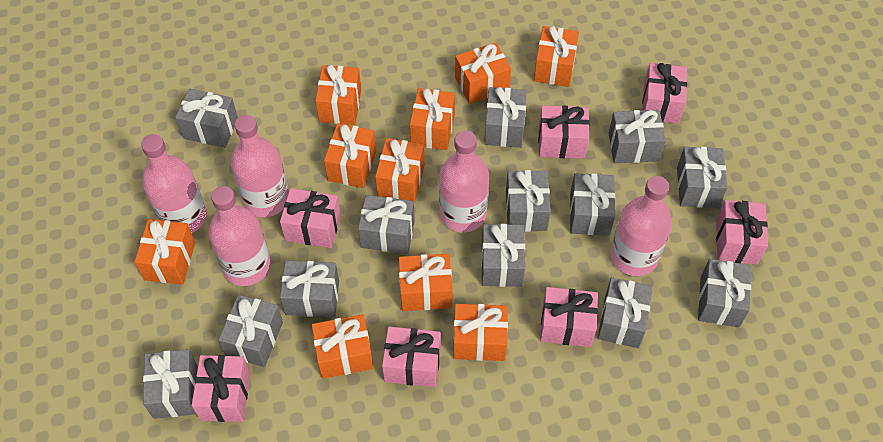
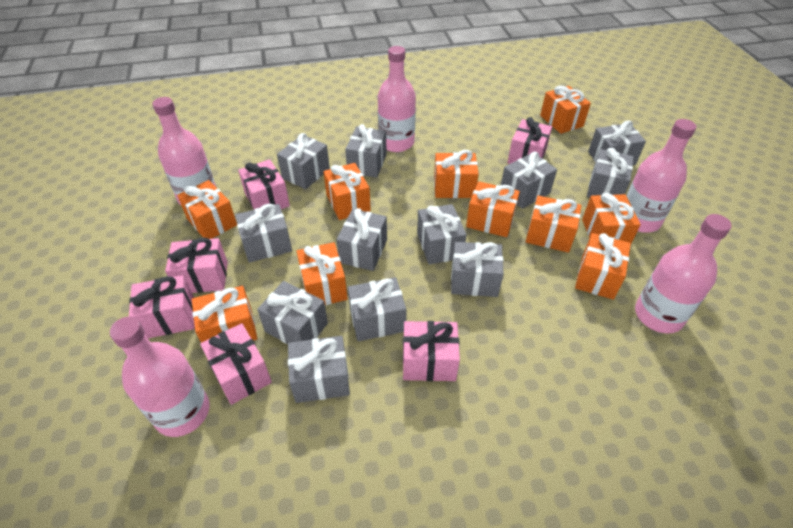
grey gift: 13 -> 12
pink gift: 7 -> 6

